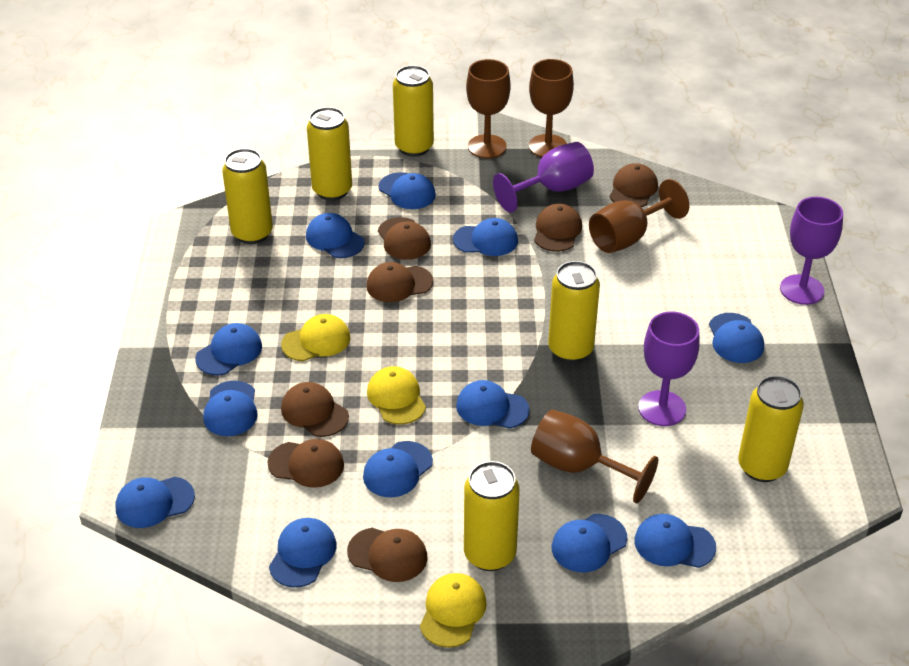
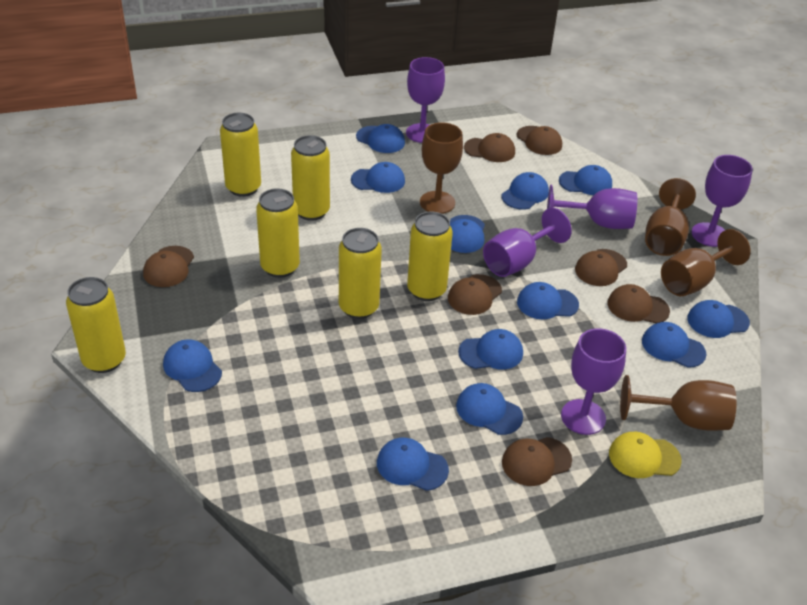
purple goblet: 3 -> 5
yellow cap: 3 -> 1

